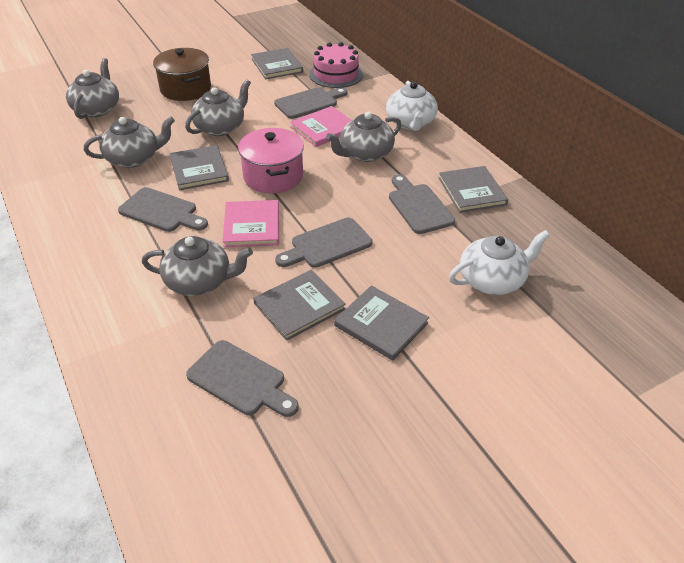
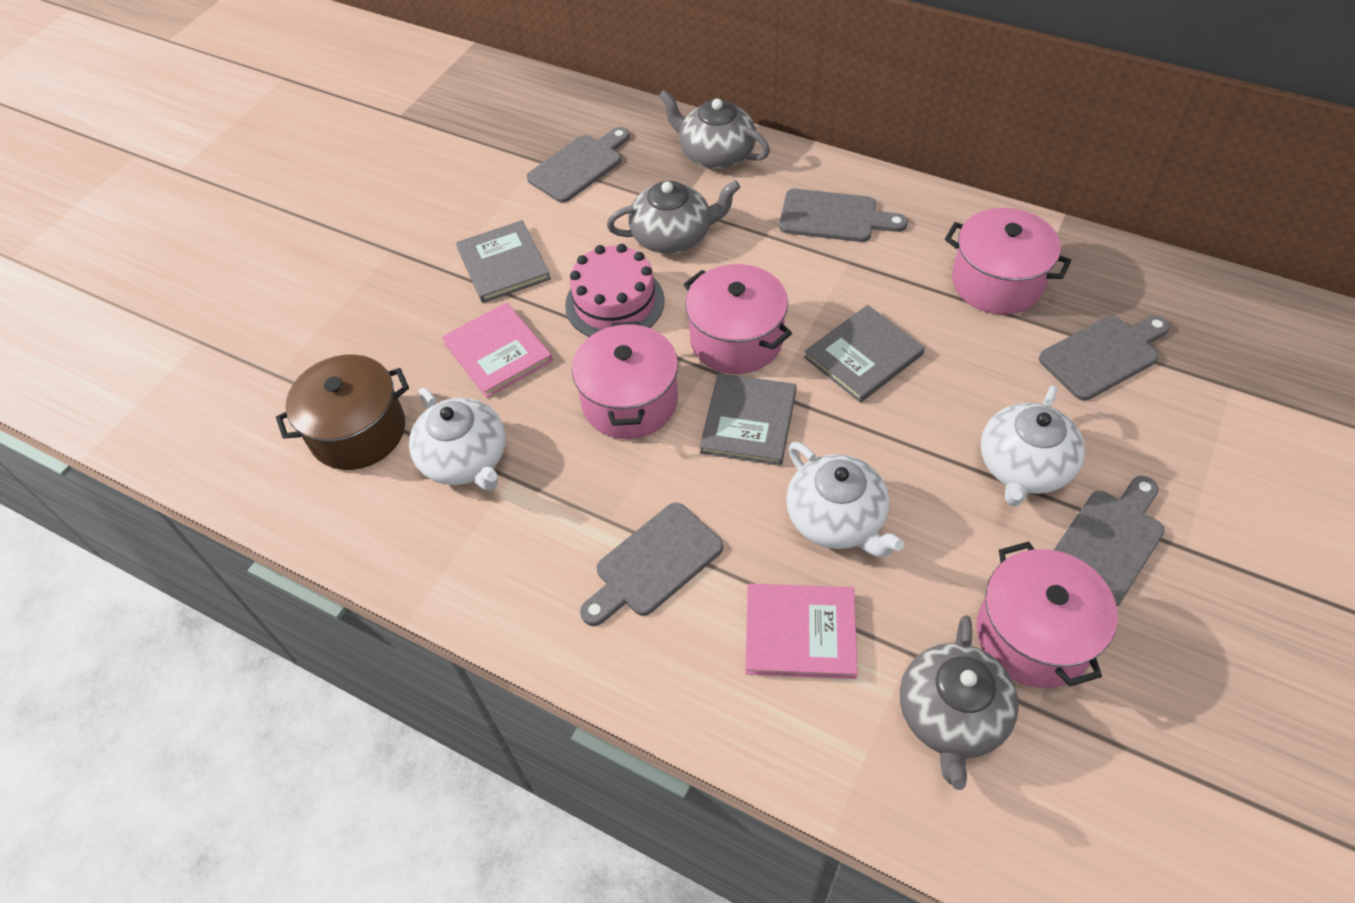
grey book: 5 -> 3
grey teapot: 5 -> 3
pink pot: 1 -> 4
white teapot: 2 -> 3

